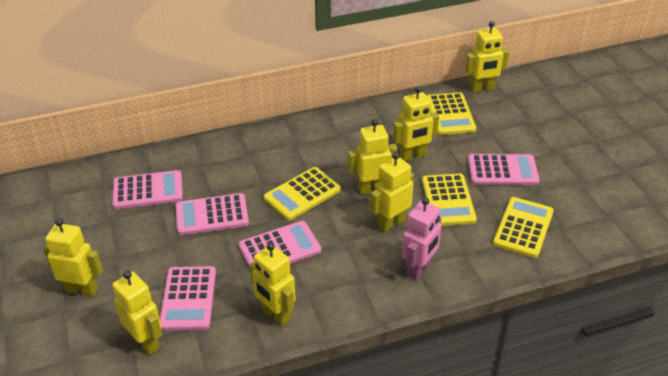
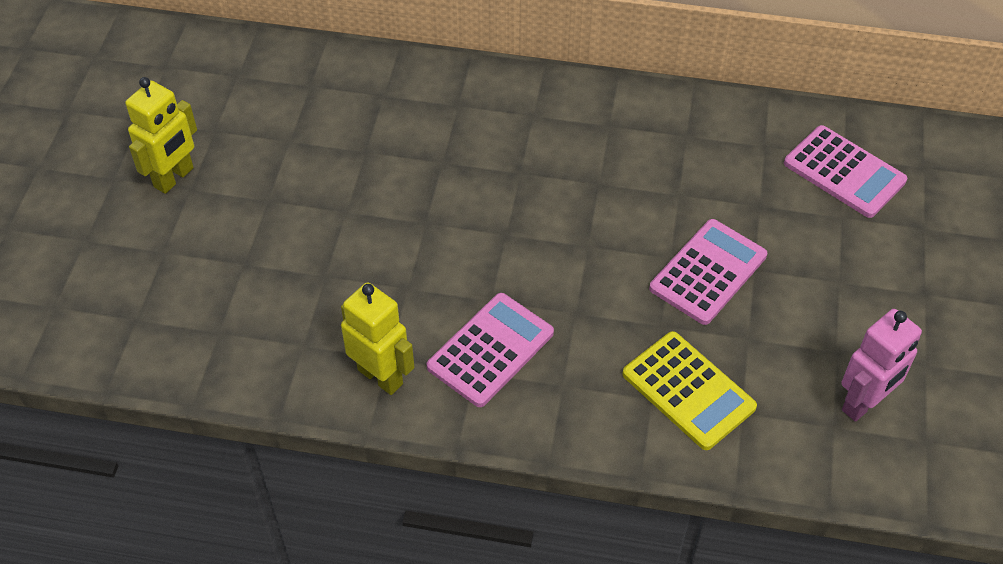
pink calculator: 5 -> 3
yellow calculator: 4 -> 1
yellow robot: 7 -> 2

